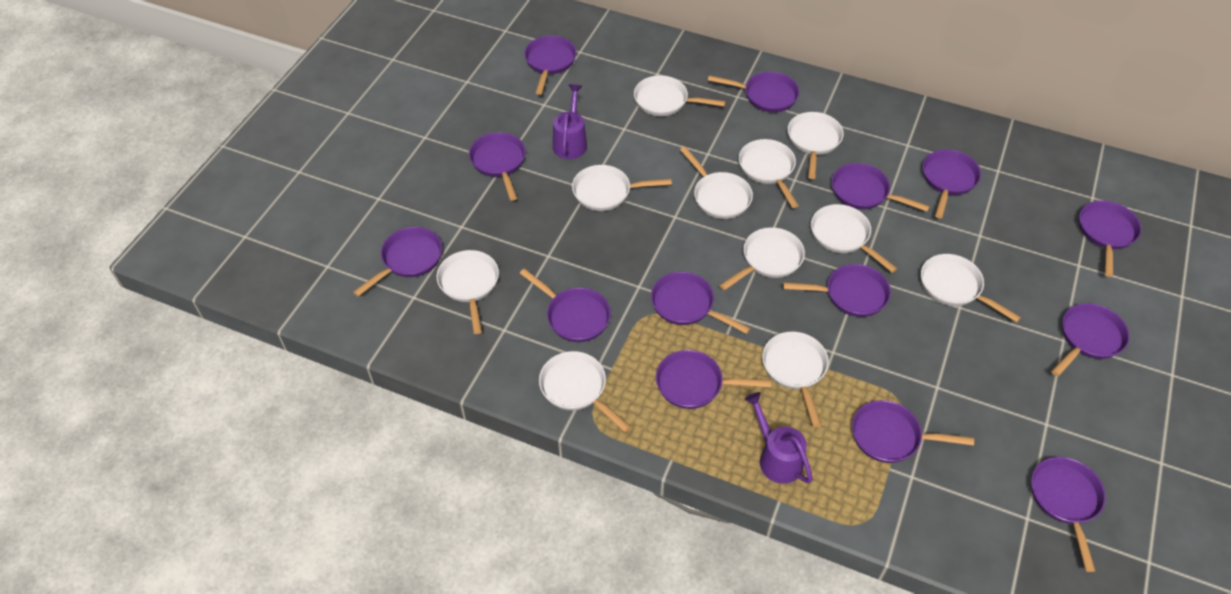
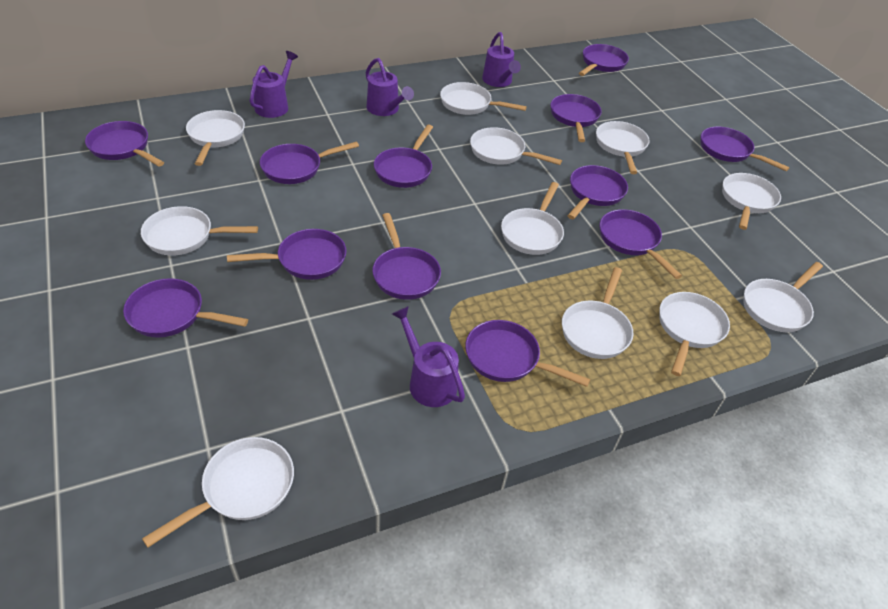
purple pan: 14 -> 12
purple watering can: 2 -> 4

